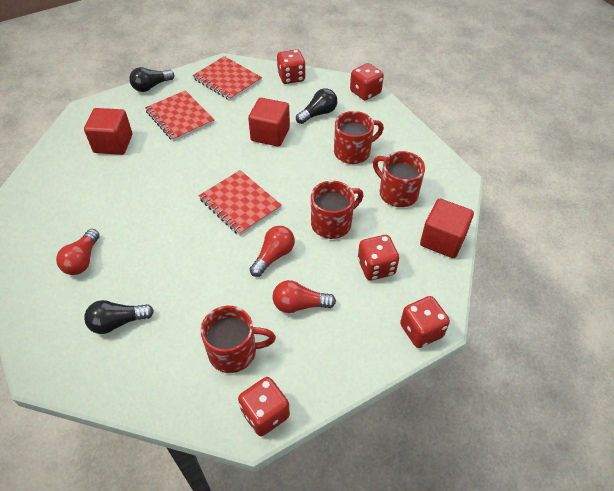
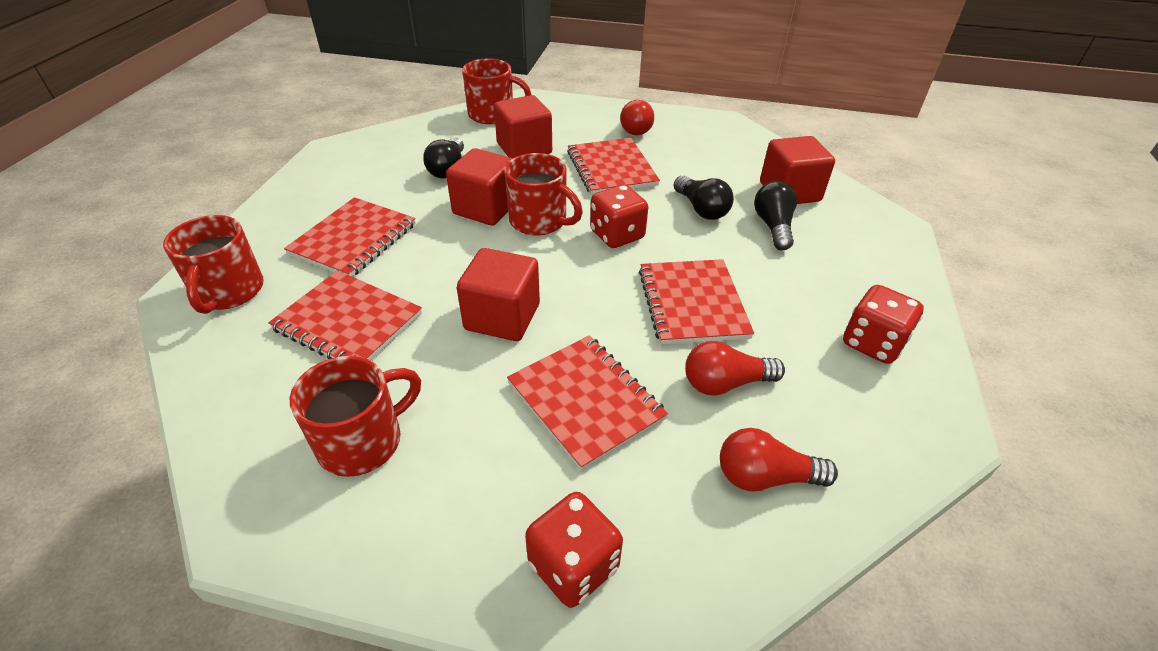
red cube: 3 -> 4
red dice: 5 -> 3
red notebook: 3 -> 5

